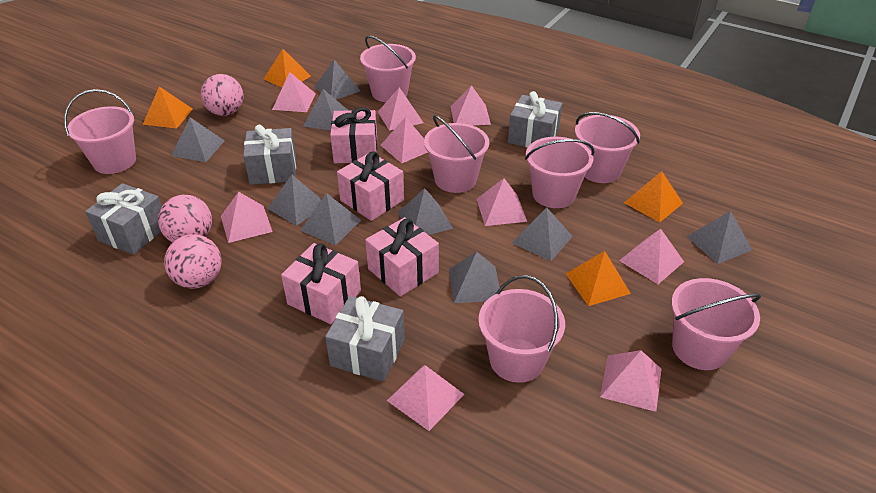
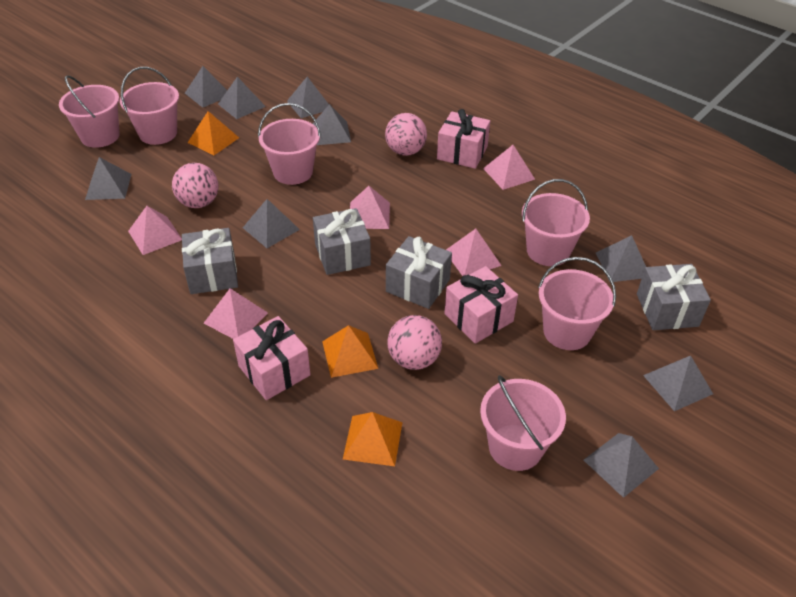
orange pyramid: 4 -> 3
pink bucket: 7 -> 6
pink gift: 4 -> 3
pink pyramid: 9 -> 5

